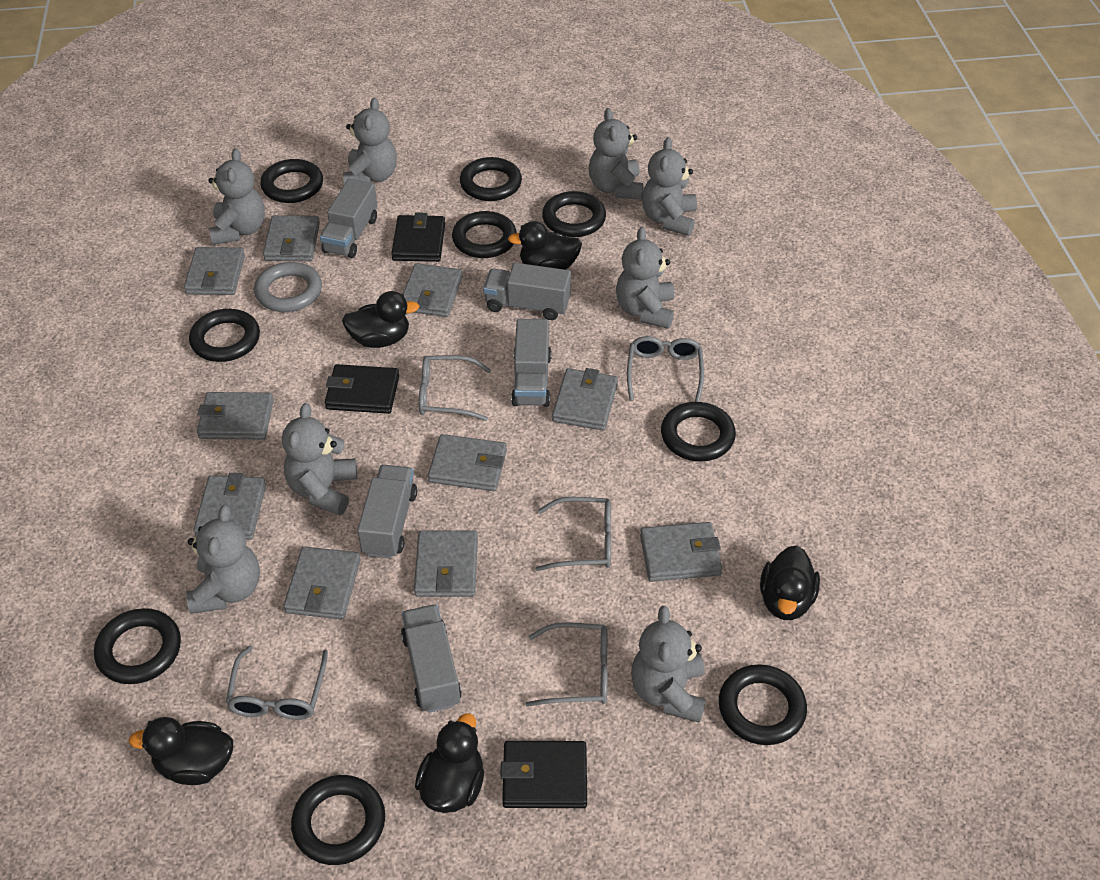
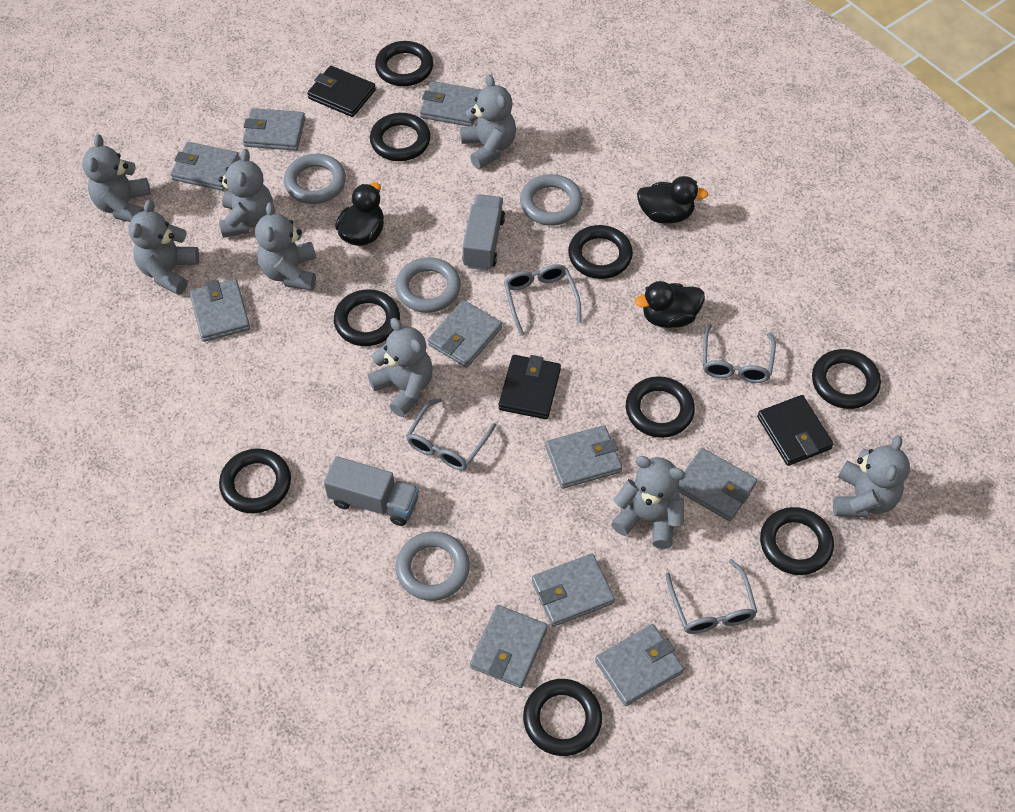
black duck: 5 -> 3
grey glasses: 5 -> 4
grey ring: 1 -> 4
grey truck: 5 -> 2

